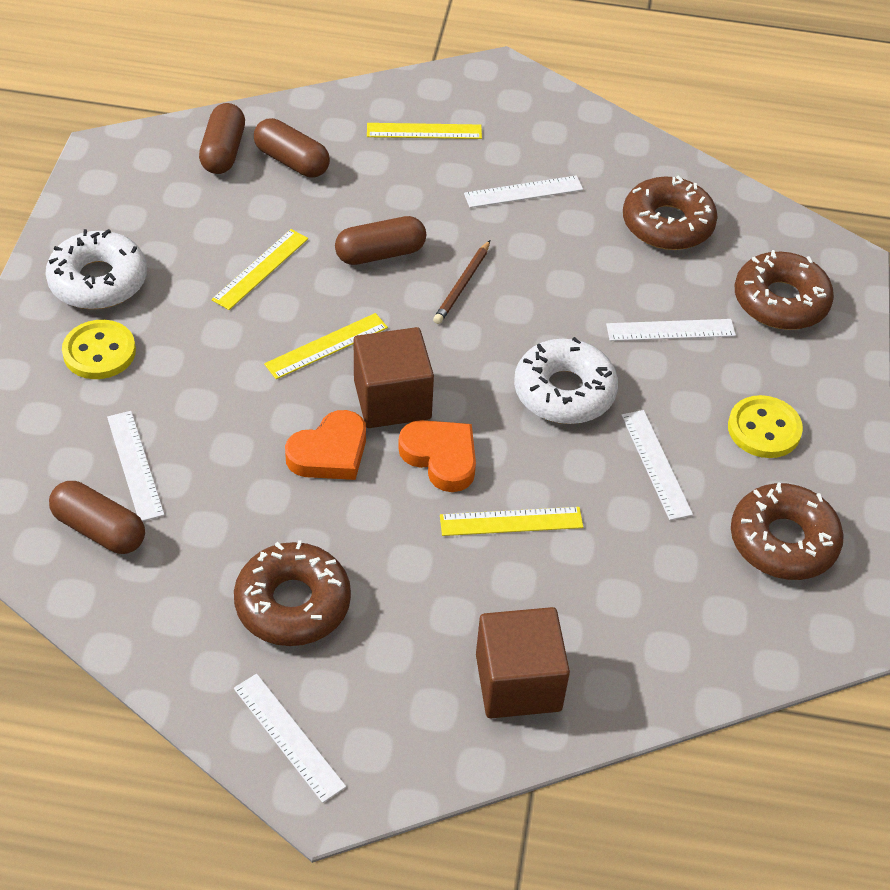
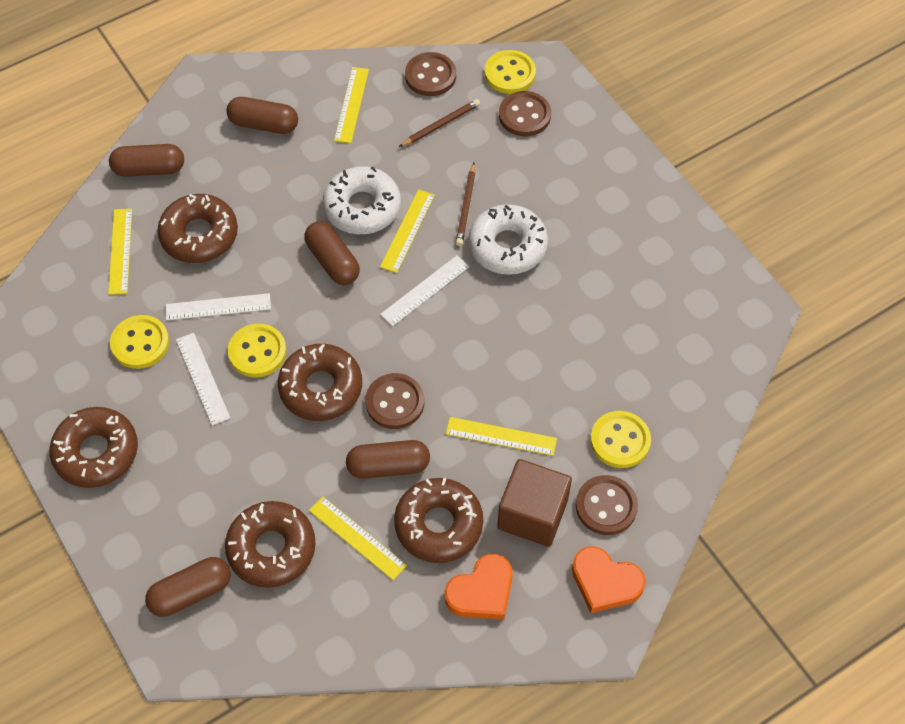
brown button: 0 -> 4
brown capsule: 4 -> 5
brown cube: 2 -> 1
brown donut: 4 -> 5
brown pencil: 1 -> 2
white ruler: 5 -> 3
yellow button: 2 -> 4
yellow ruler: 4 -> 5

